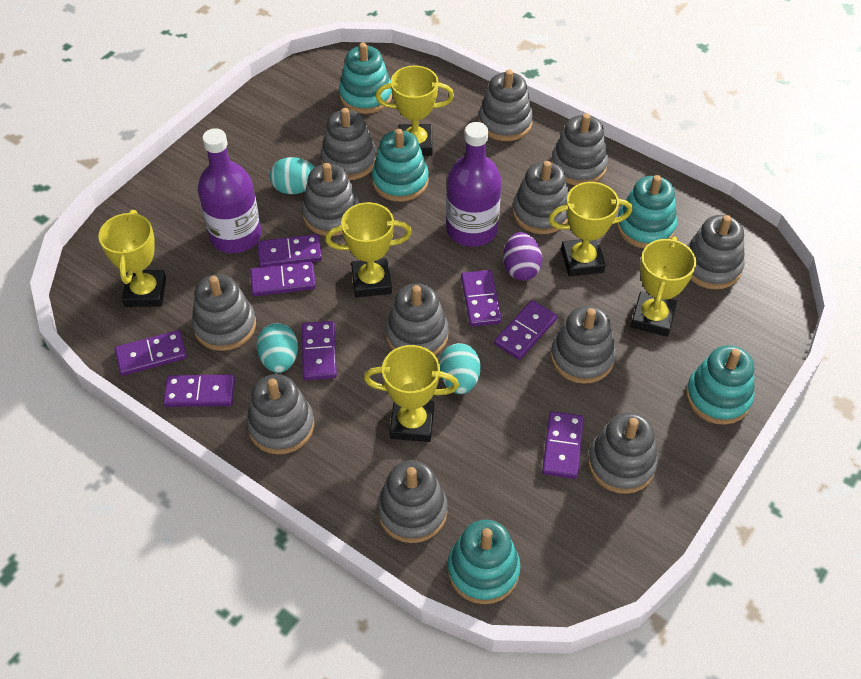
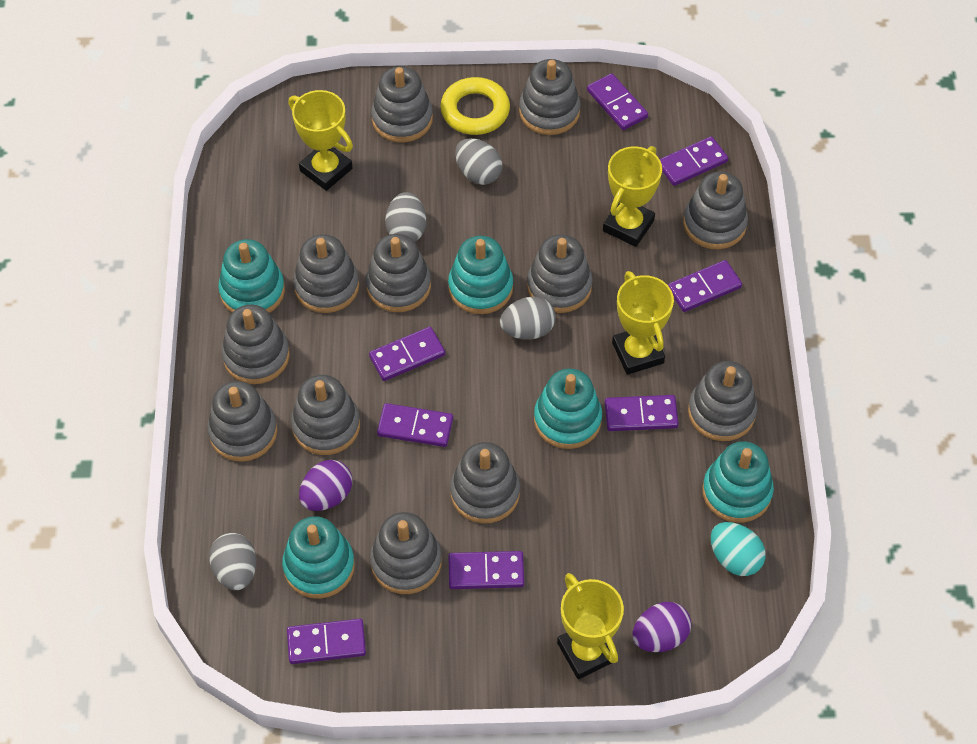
grey egg: 0 -> 4
purple bottle: 2 -> 0
purple egg: 1 -> 2
turquoise egg: 3 -> 1
yellow ring: 0 -> 1
yellow trophy: 6 -> 4

